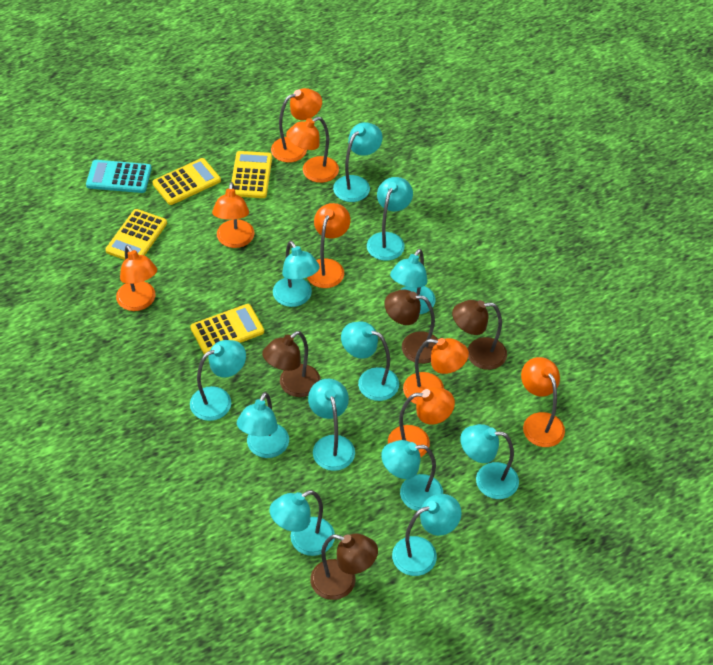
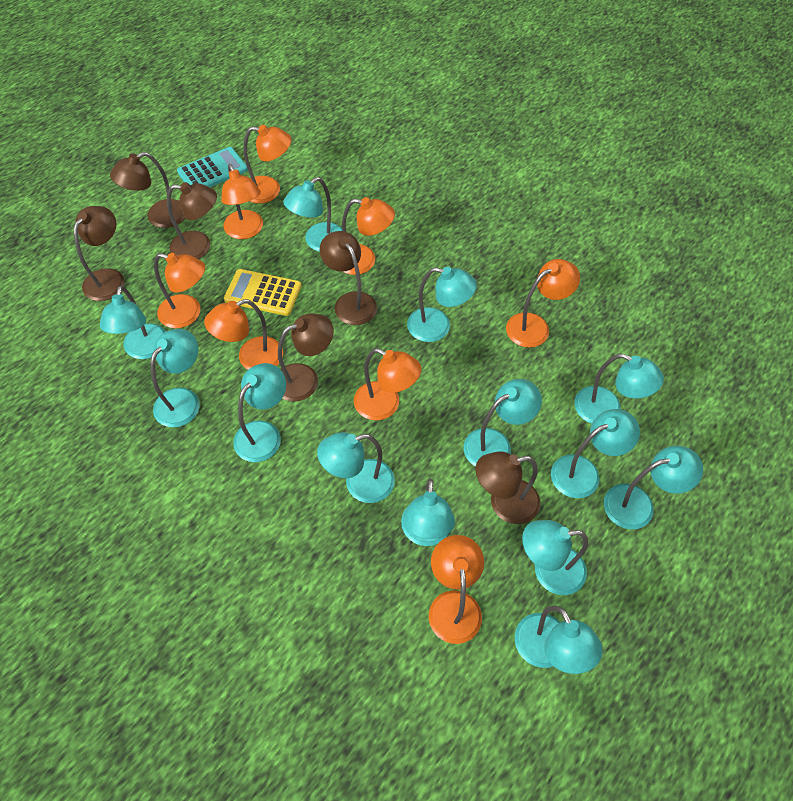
brown lamp: 4 -> 6
turquoise lamp: 12 -> 13
yellow calculator: 4 -> 1

